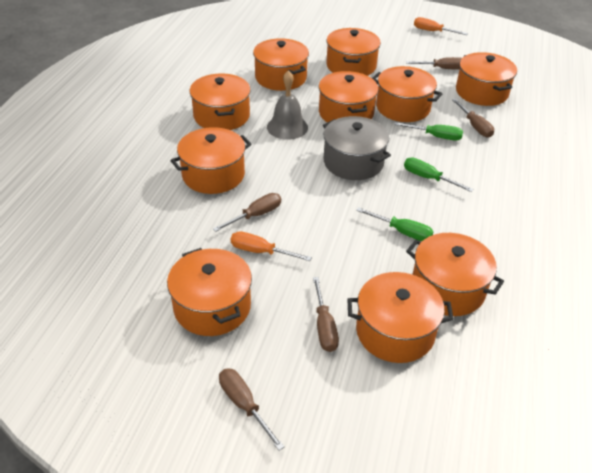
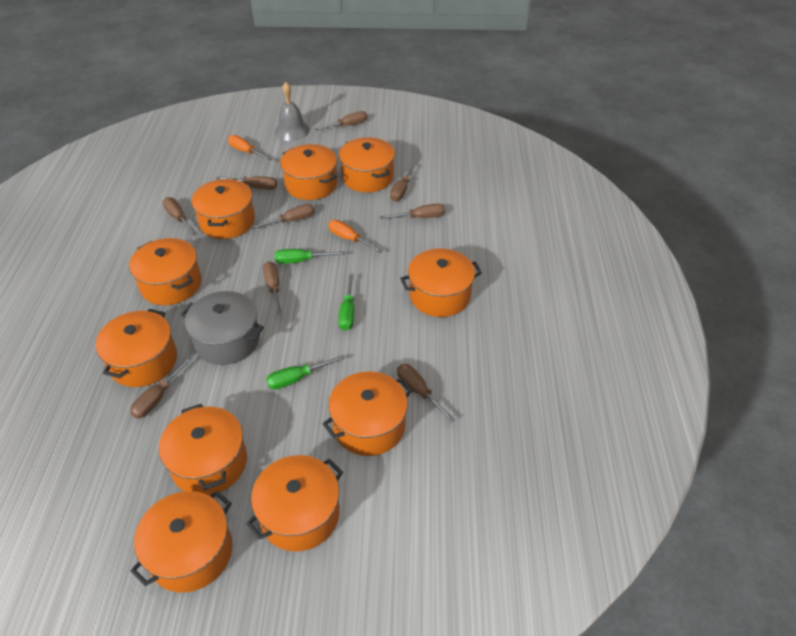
brown screwdriver: 5 -> 9

